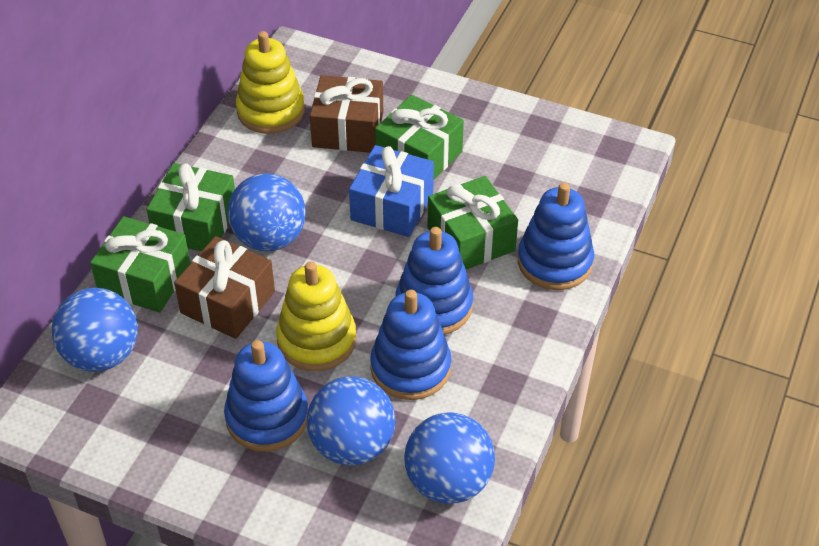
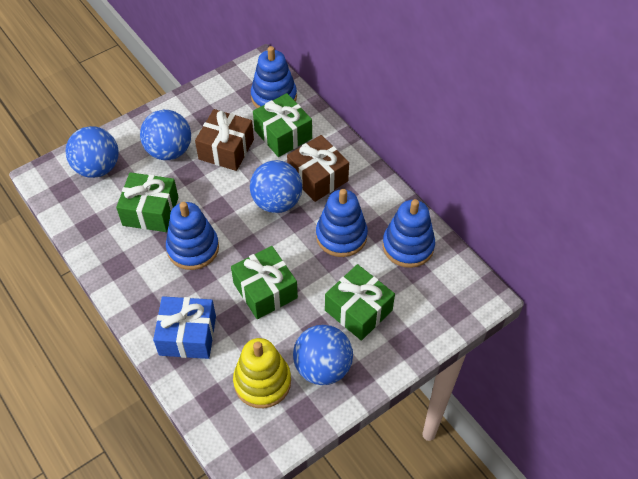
yellow stacking toy: 2 -> 1

